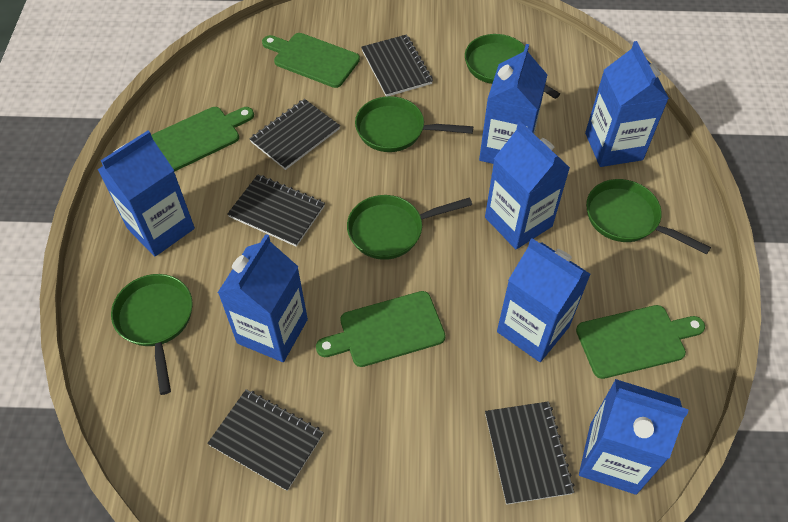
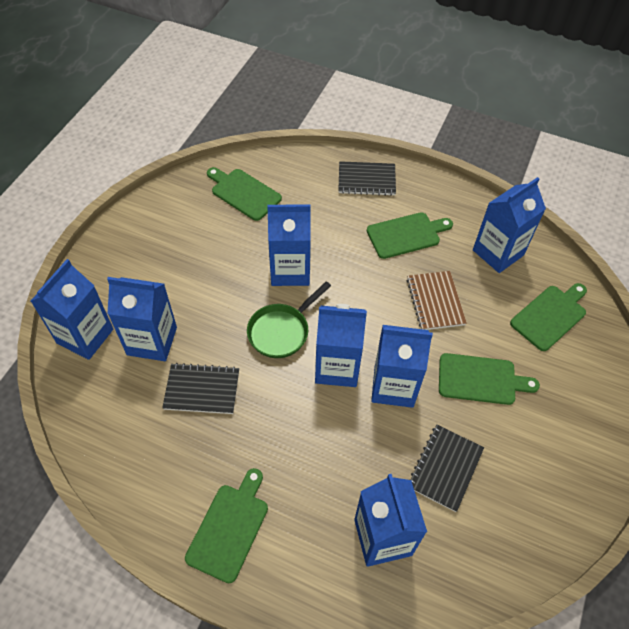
black notebook: 5 -> 3
brown notebook: 0 -> 1
green cutting board: 4 -> 5
green pan: 5 -> 1

